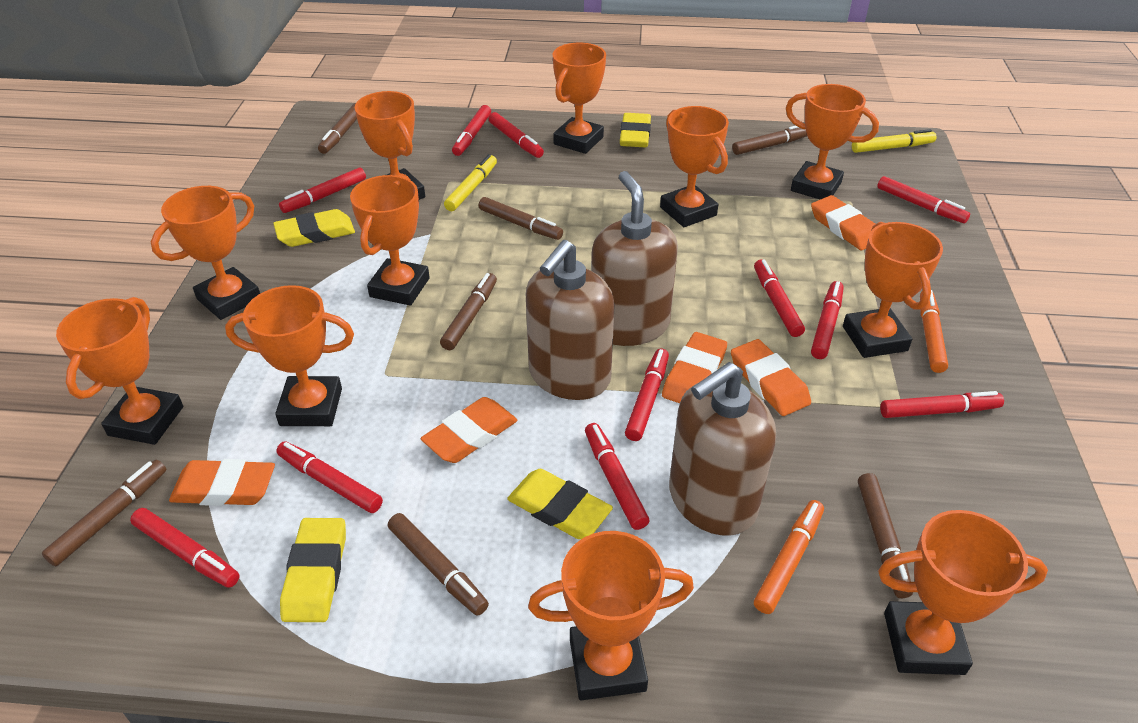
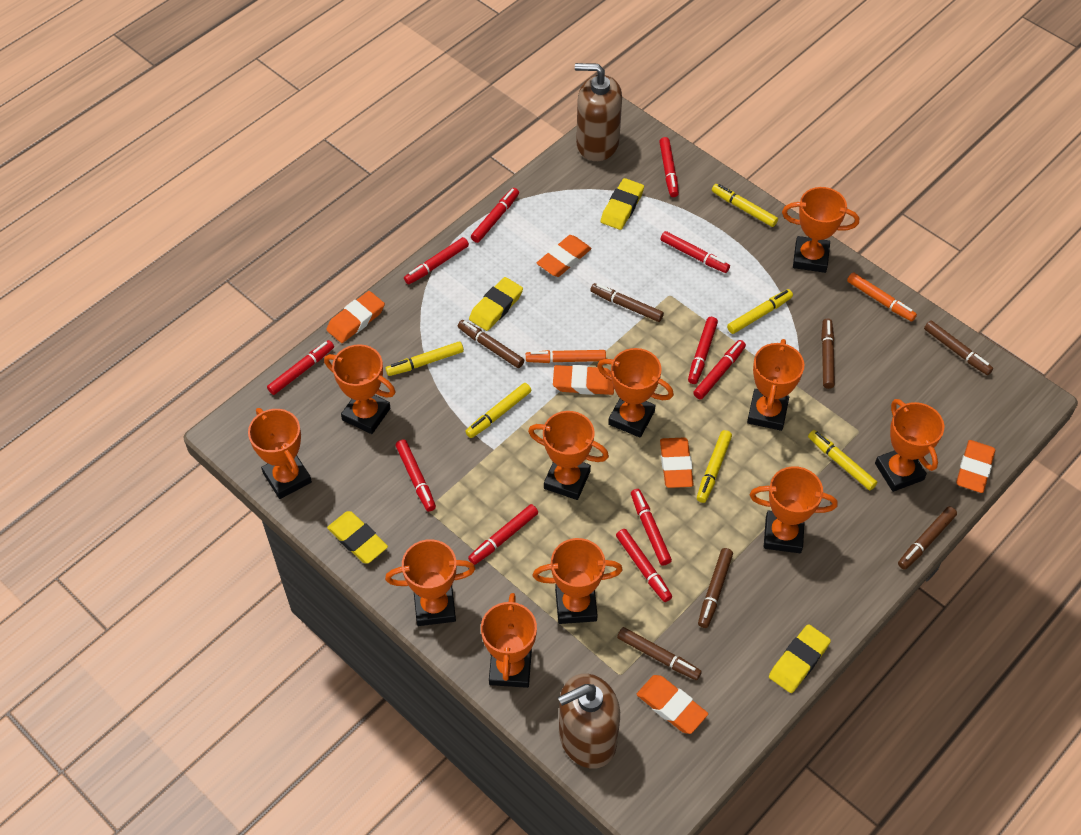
brown soap dispenser: 3 -> 2
orange eraser: 5 -> 6
yellow marker: 2 -> 6

